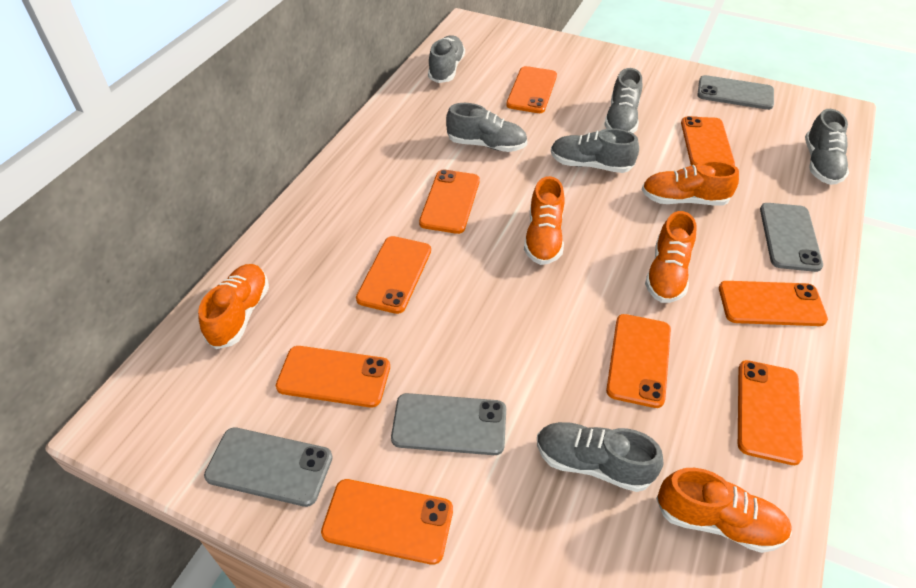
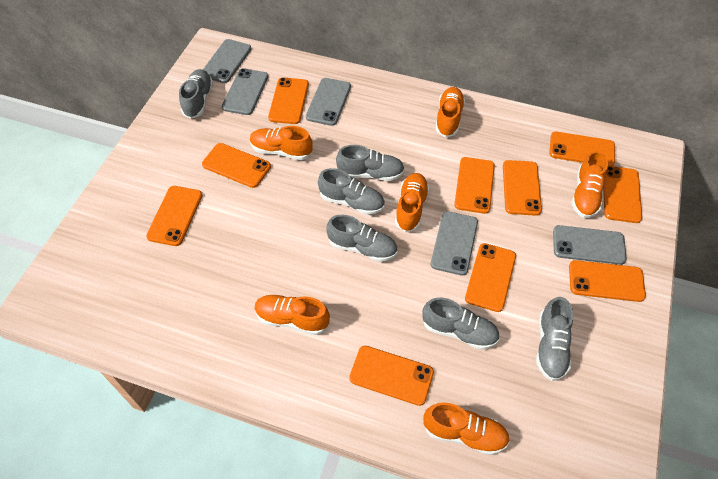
grey phone: 4 -> 5
orange phone: 9 -> 10
orange shoe: 5 -> 6

